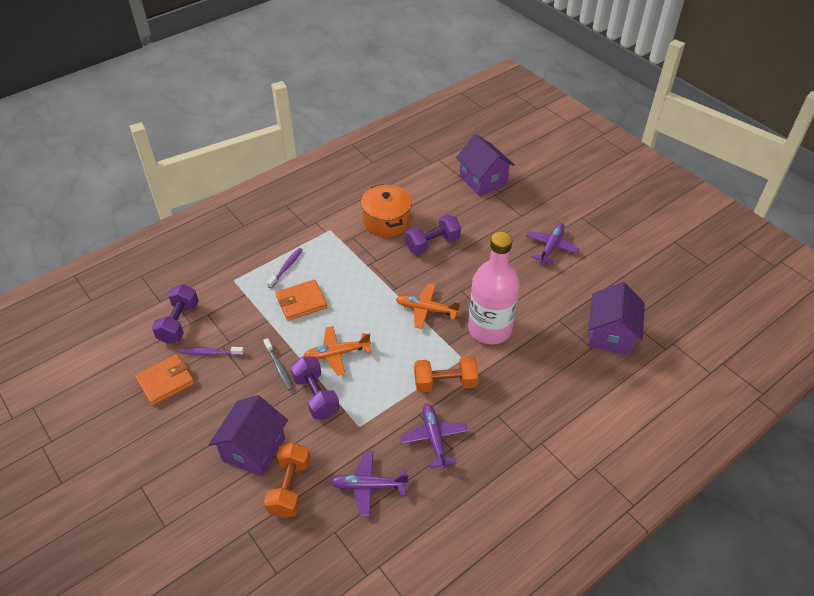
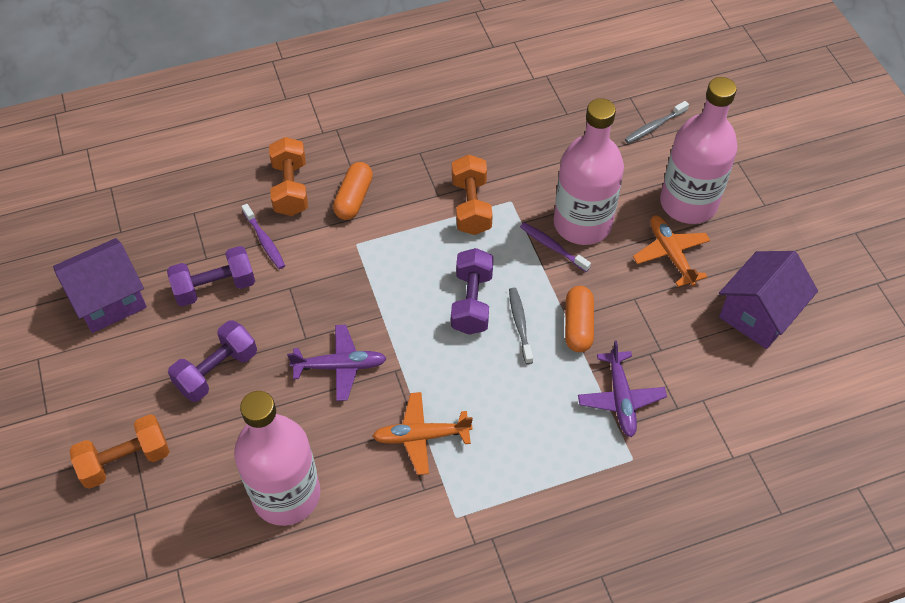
grey toothbrush: 1 -> 2
orange capsule: 0 -> 2
orange dumbbell: 2 -> 3
orange pot: 1 -> 0
orange wallet: 2 -> 0
pink bottle: 1 -> 3
purple house: 3 -> 2
purple plane: 3 -> 2

